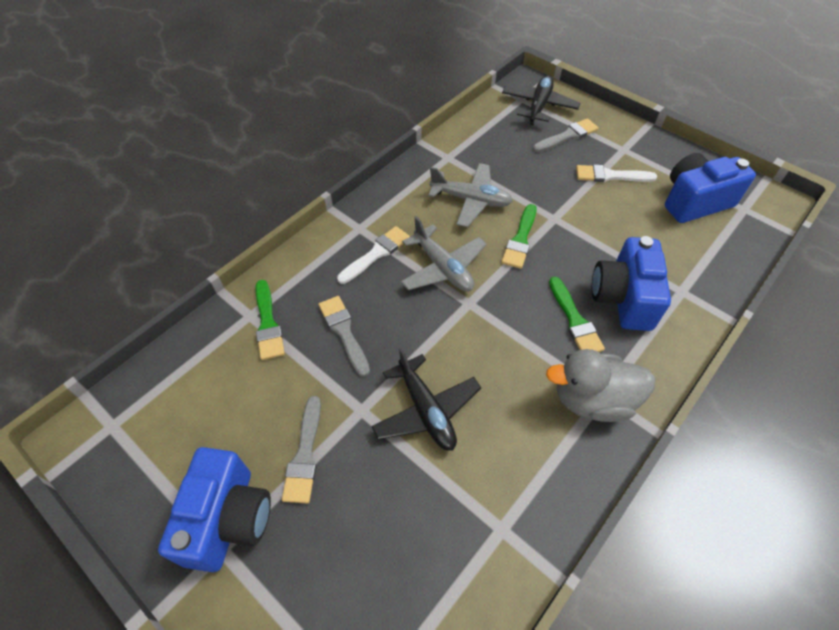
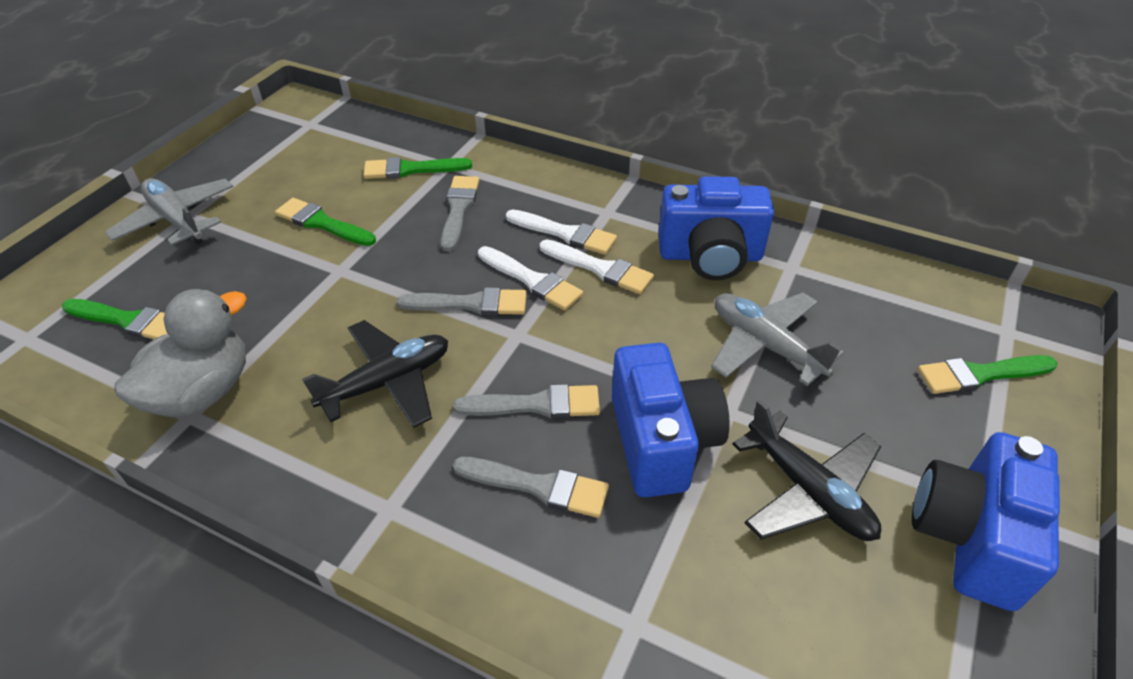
green brush: 3 -> 4
grey brush: 3 -> 4
white brush: 2 -> 3

